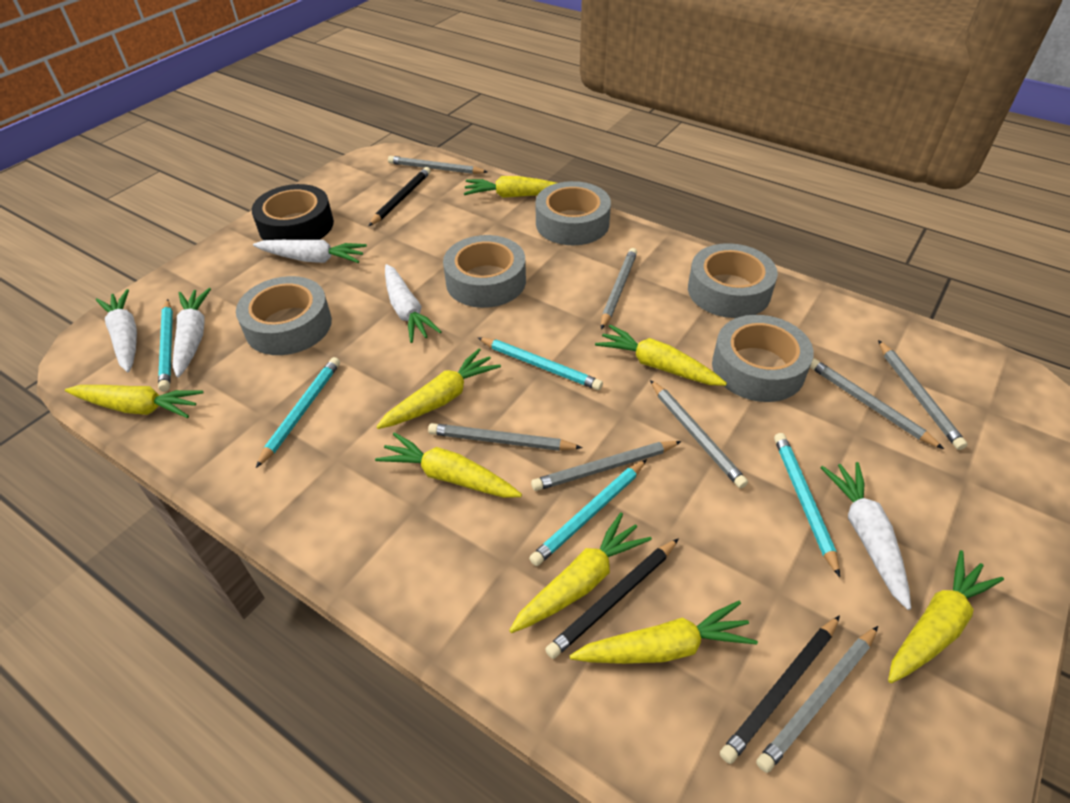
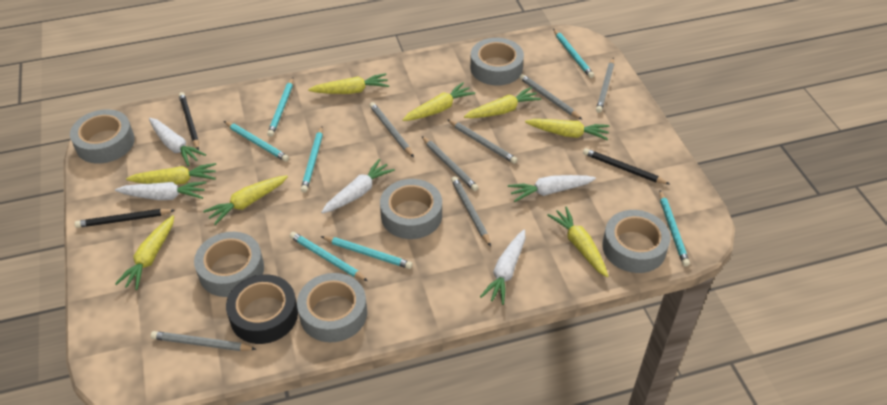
grey pencil: 8 -> 7
grey tape: 5 -> 6
turquoise pencil: 5 -> 7

